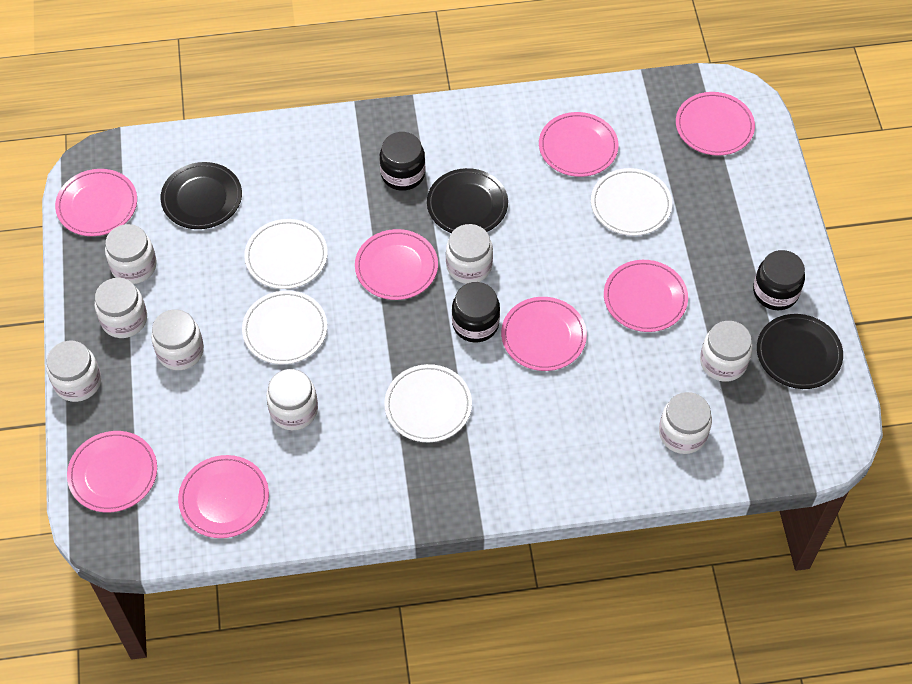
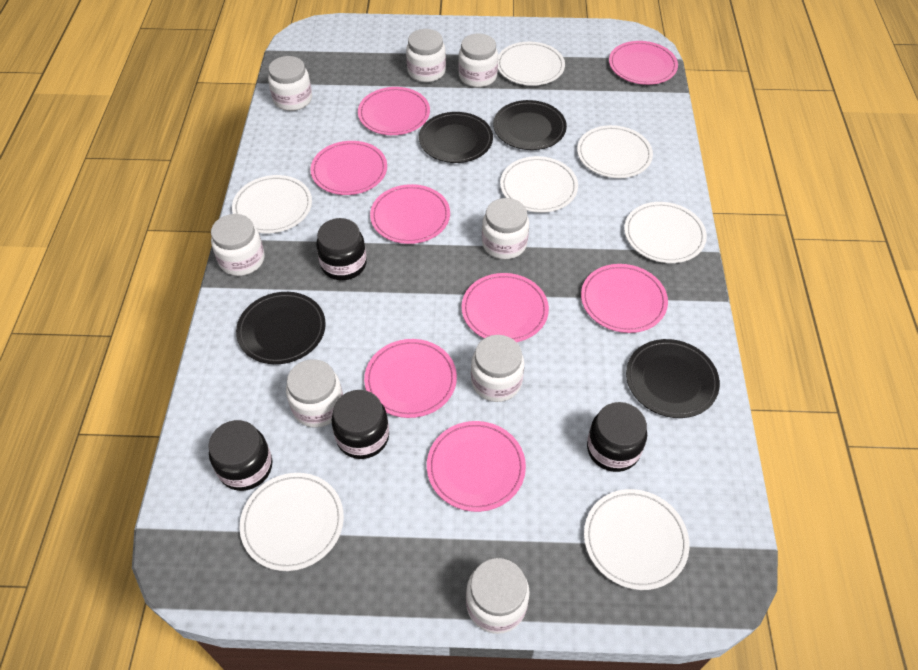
black jar: 3 -> 4
black plate: 3 -> 4
white plate: 4 -> 7

